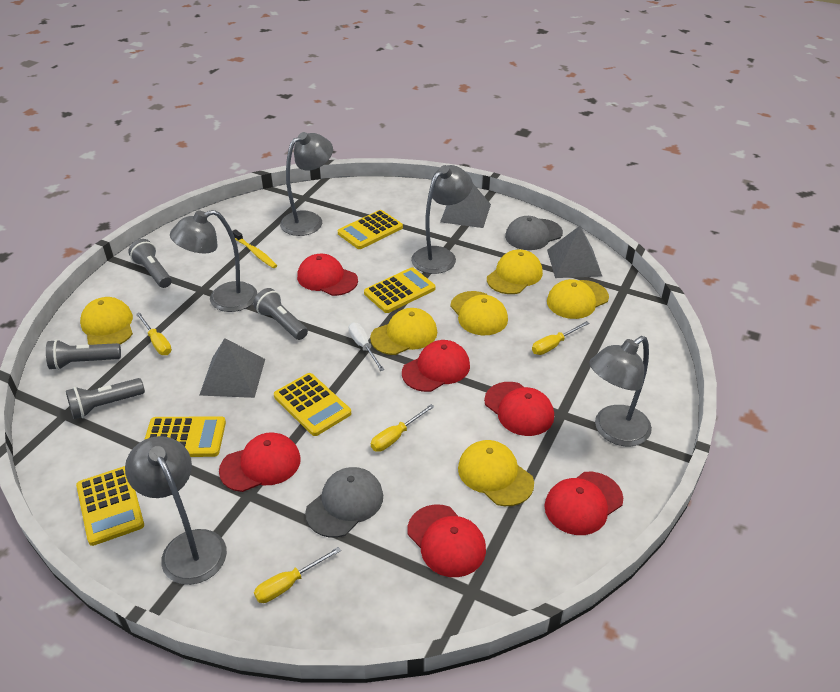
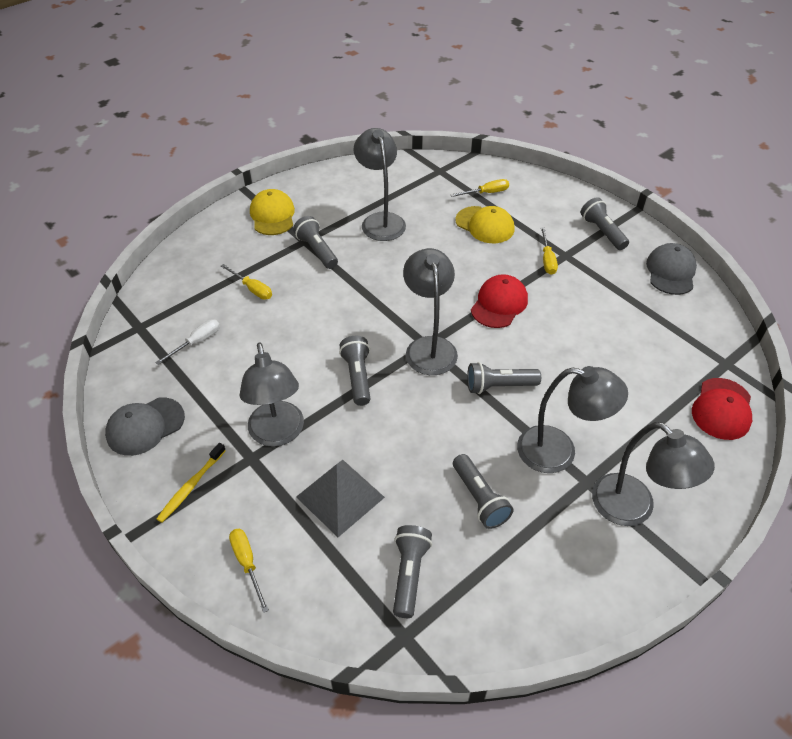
grey flashlight: 4 -> 6
grey pyramid: 3 -> 1
red cap: 6 -> 2
yellow calculator: 5 -> 0
yellow cap: 6 -> 2

